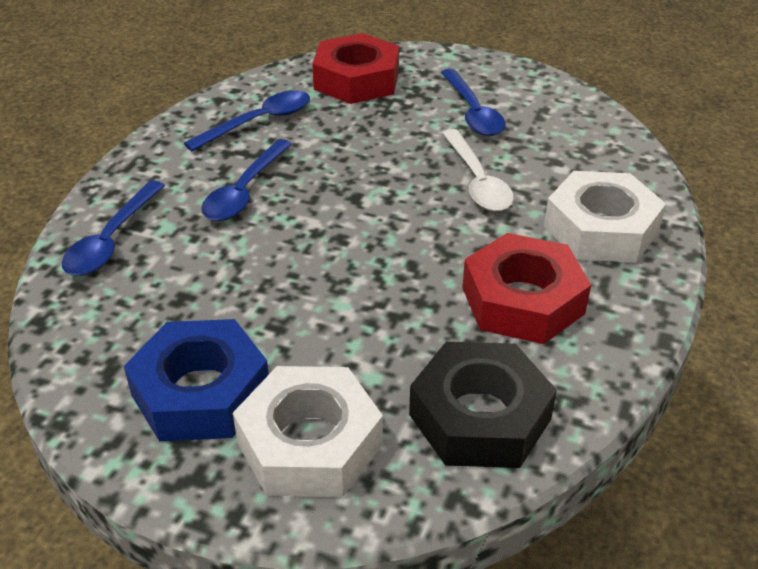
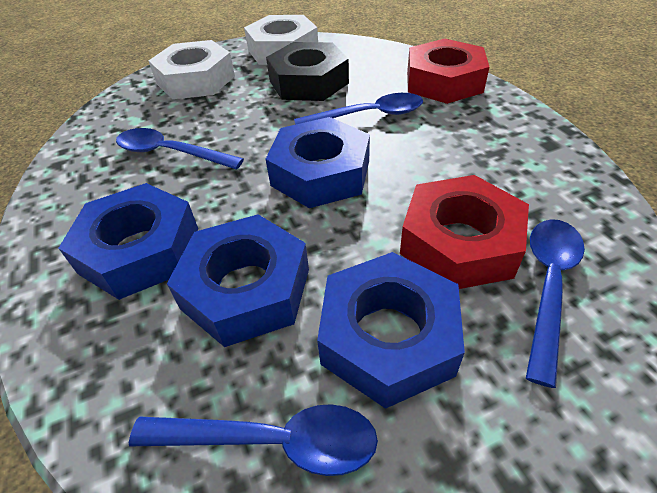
blue nut: 1 -> 4
white spoon: 1 -> 0

